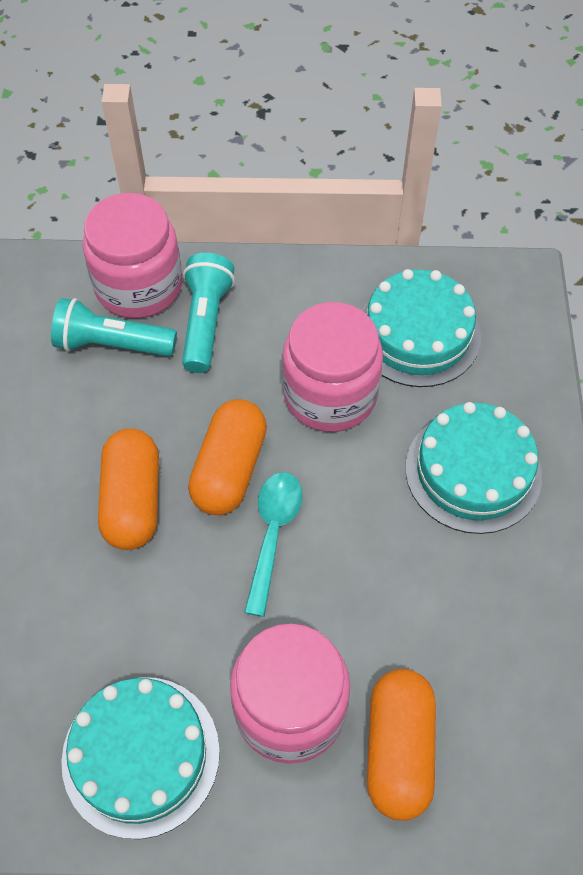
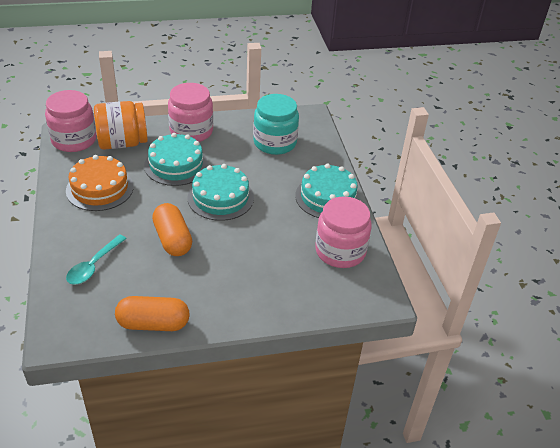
orange cake: 0 -> 1
orange capsule: 3 -> 2
orange jar: 0 -> 1
turquoise flashlight: 2 -> 0
turquoise jar: 0 -> 1

